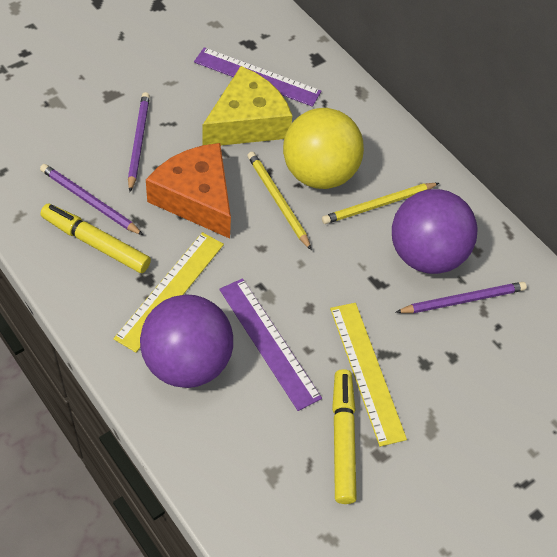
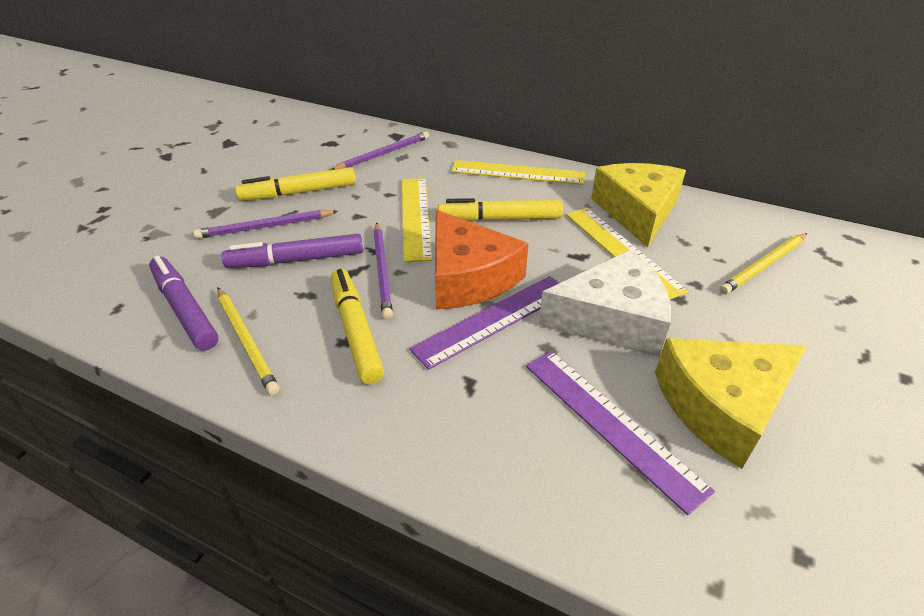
purple ball: 2 -> 0
purple marker: 0 -> 2
white cheese: 0 -> 1
yellow ball: 1 -> 0
yellow cheese: 1 -> 2
yellow marker: 2 -> 3
yellow ruler: 2 -> 3

